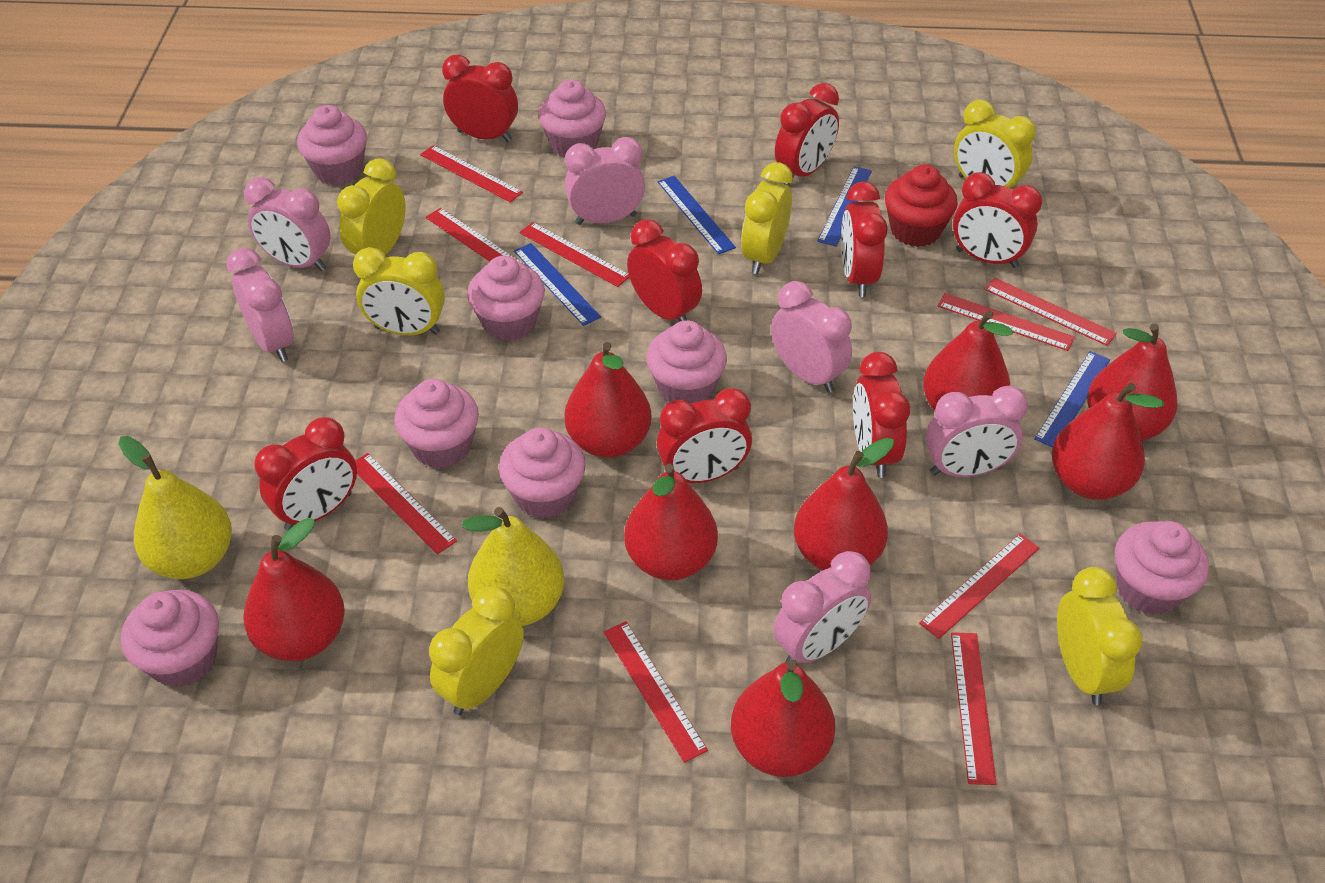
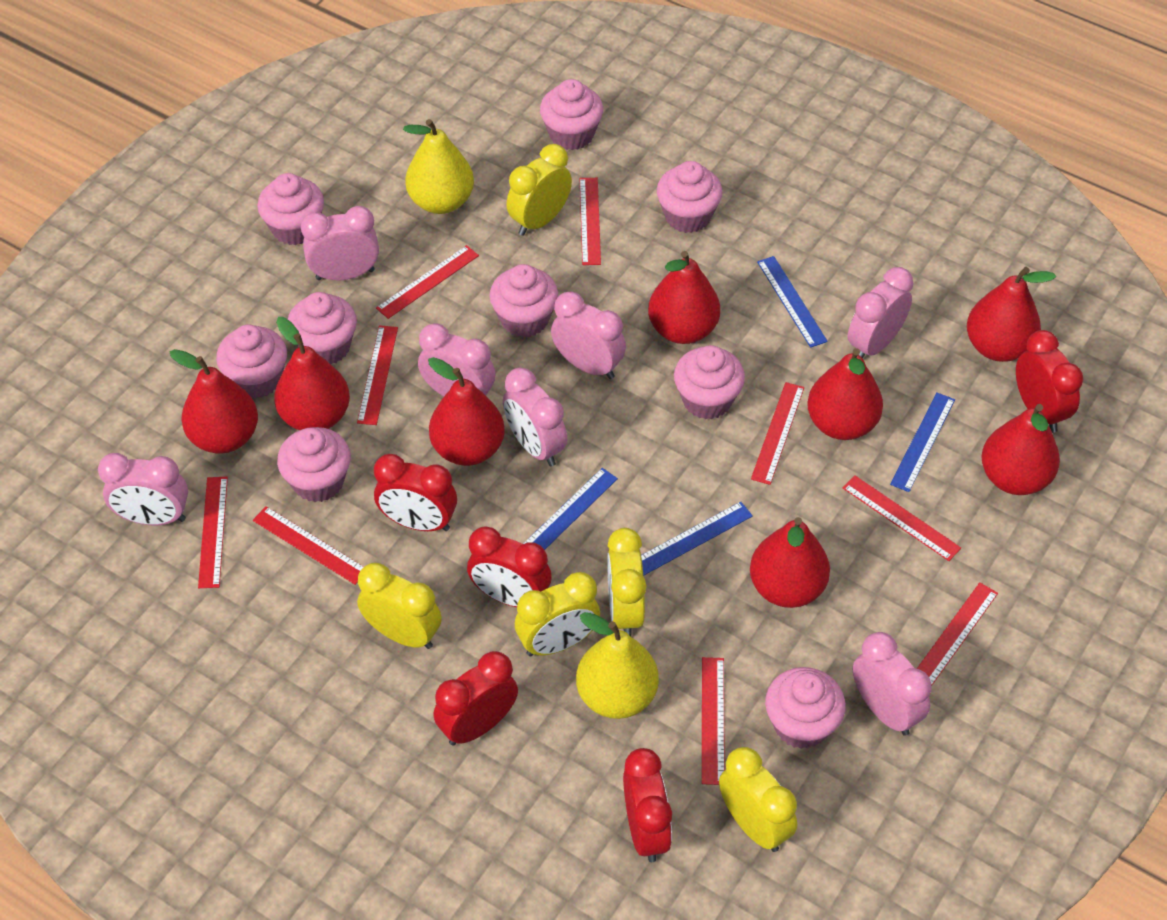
pink clock: 6 -> 7
pink cupcake: 8 -> 9
red clock: 8 -> 5
red cupcake: 1 -> 0
yellow clock: 6 -> 5

